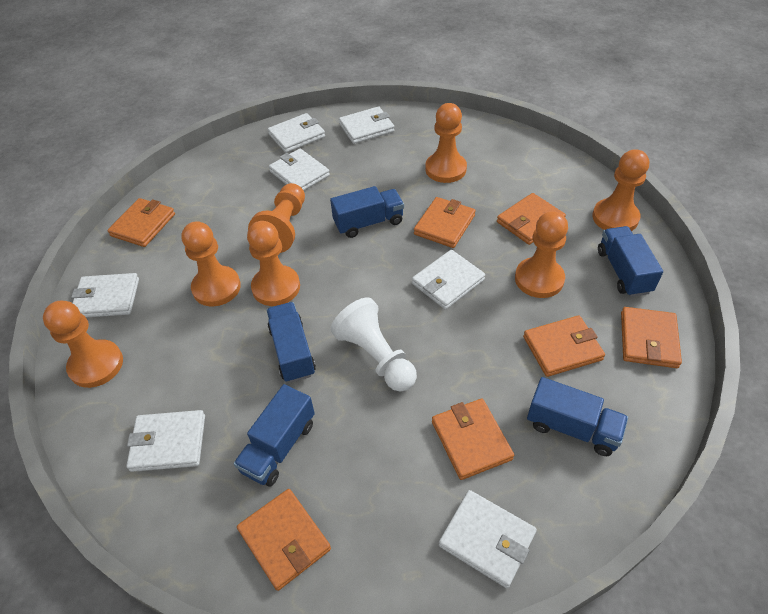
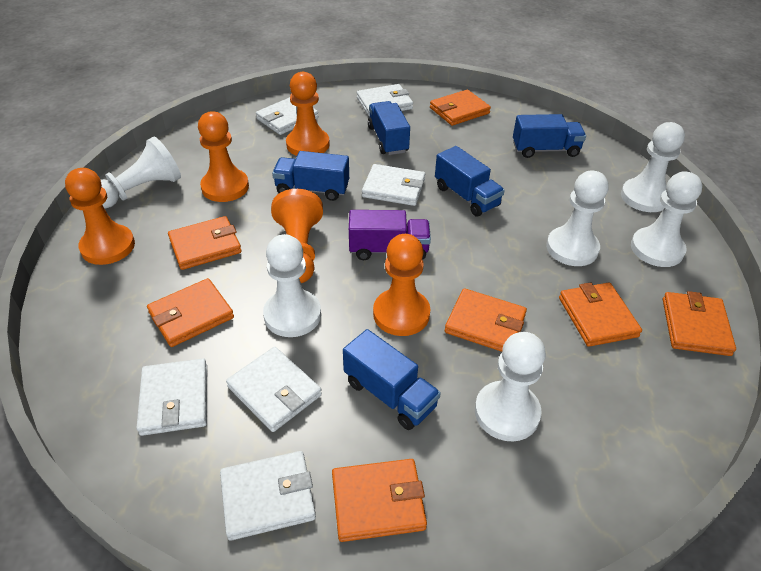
orange pawn: 7 -> 5
purple truck: 0 -> 1
white pawn: 1 -> 6
white wallet: 7 -> 6

